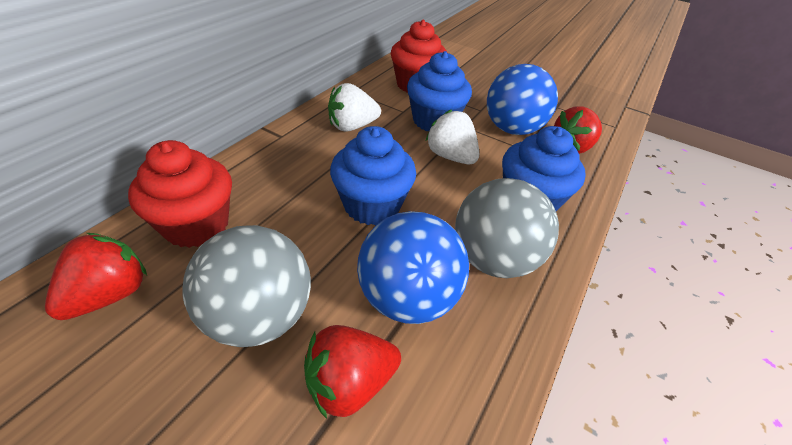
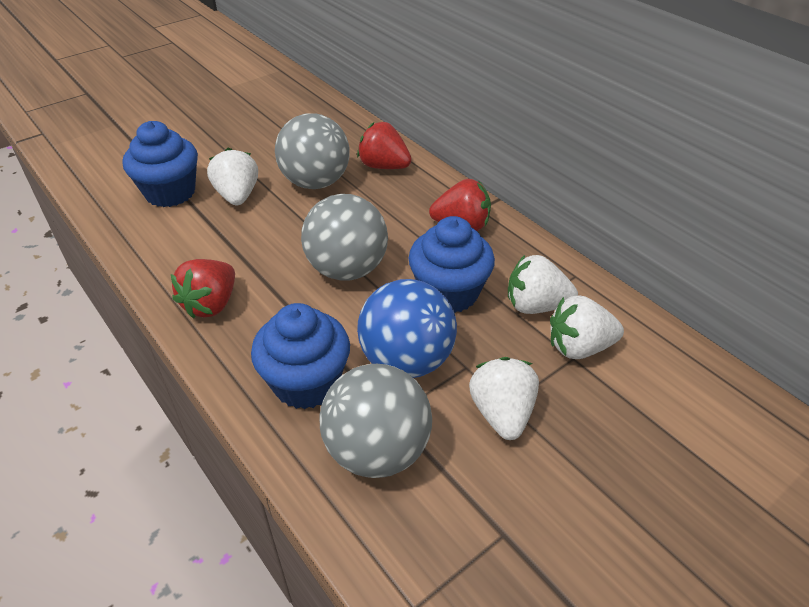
blue ball: 2 -> 1
grey ball: 2 -> 3
red cupcake: 2 -> 0
white strawberry: 2 -> 4

